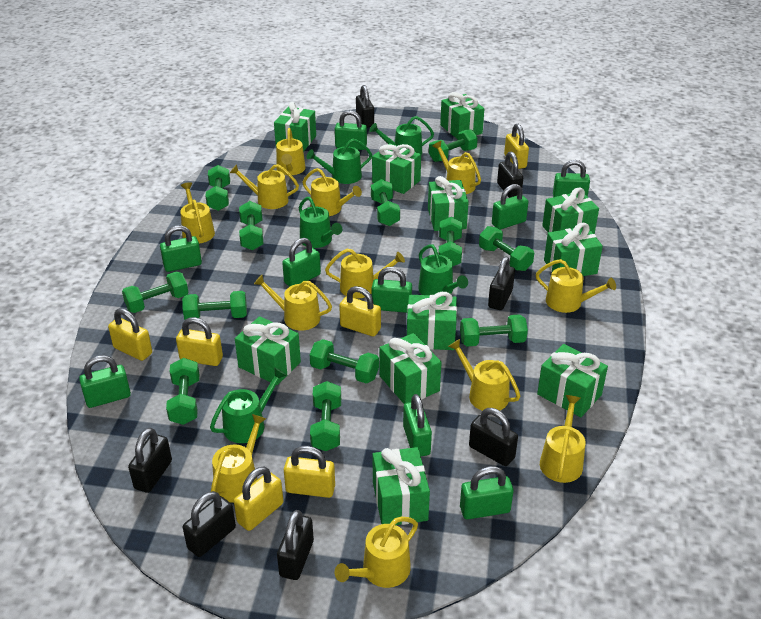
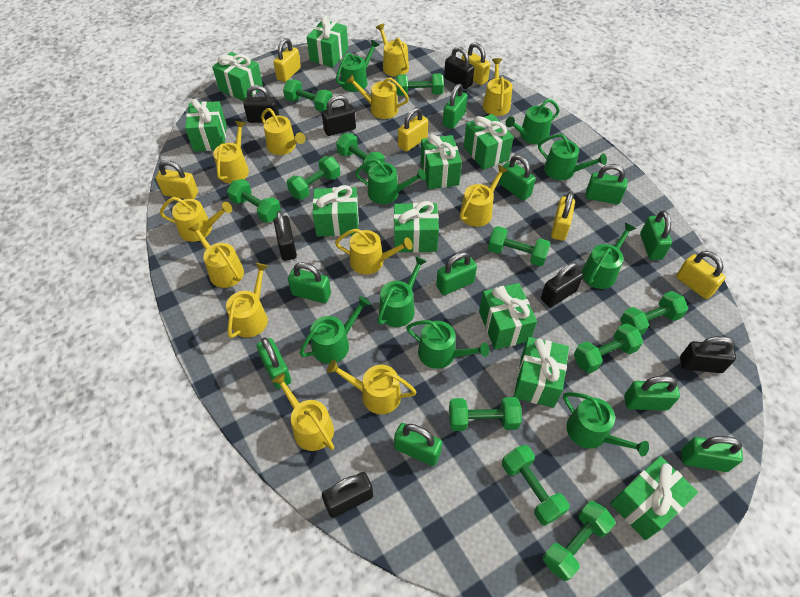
green dumbbell: 12 -> 11
green gift: 11 -> 10
green padlock: 9 -> 10
green watering can: 5 -> 9

